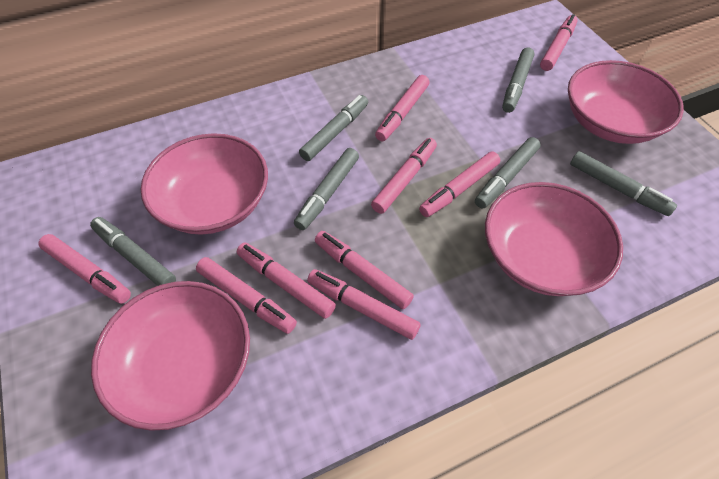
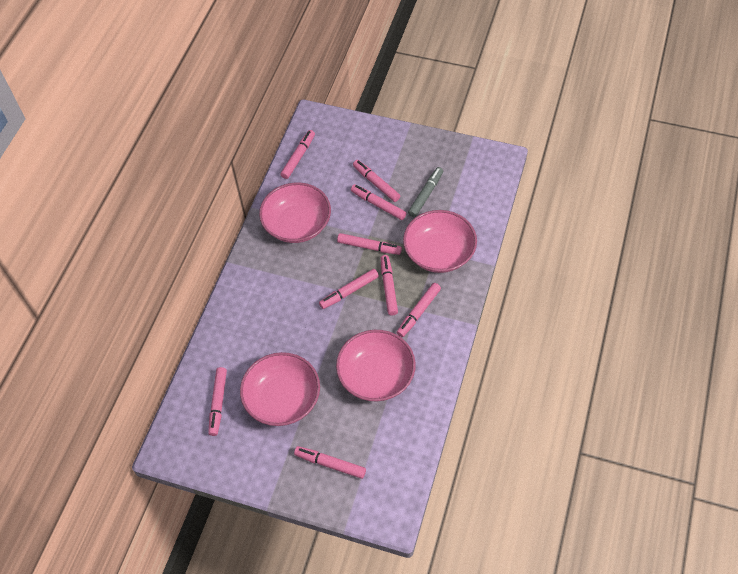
grey marker: 6 -> 1

